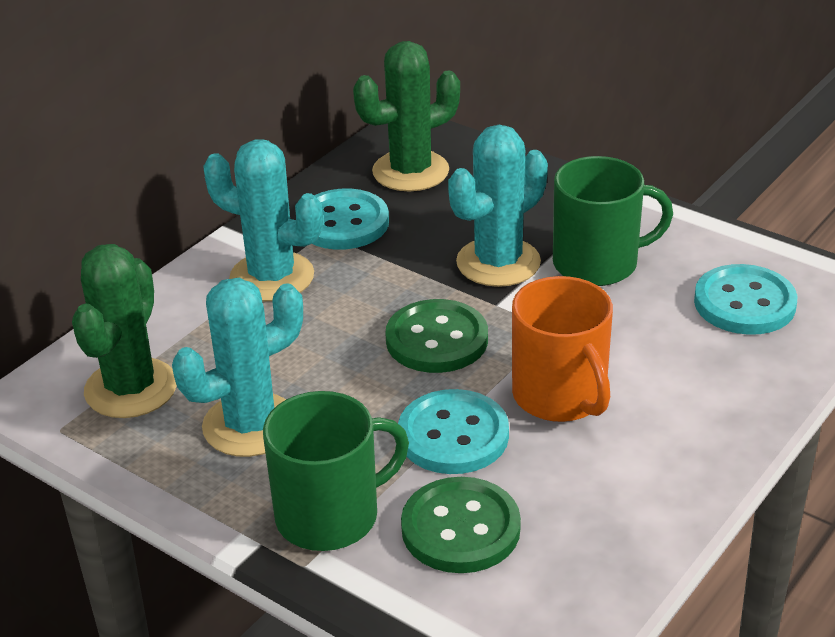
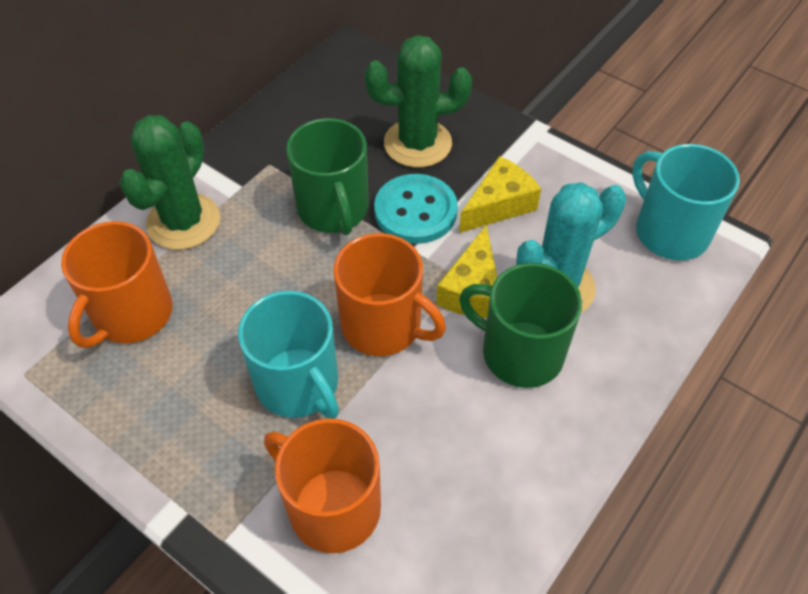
green button: 2 -> 0
orange mug: 1 -> 3
turquoise button: 3 -> 1
turquoise cactus: 3 -> 1
turquoise mug: 0 -> 2
yellow cheese: 0 -> 2

